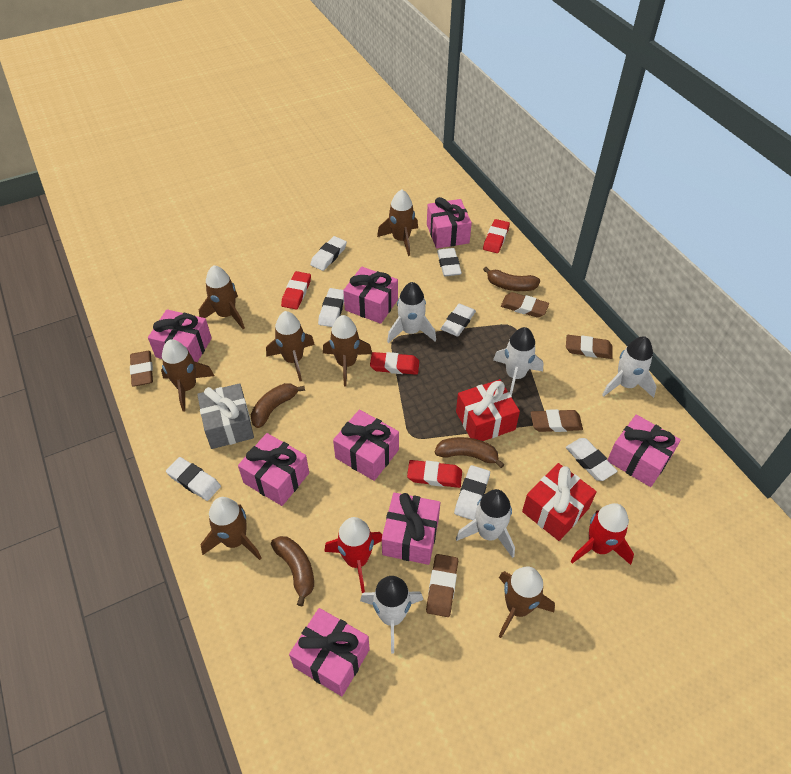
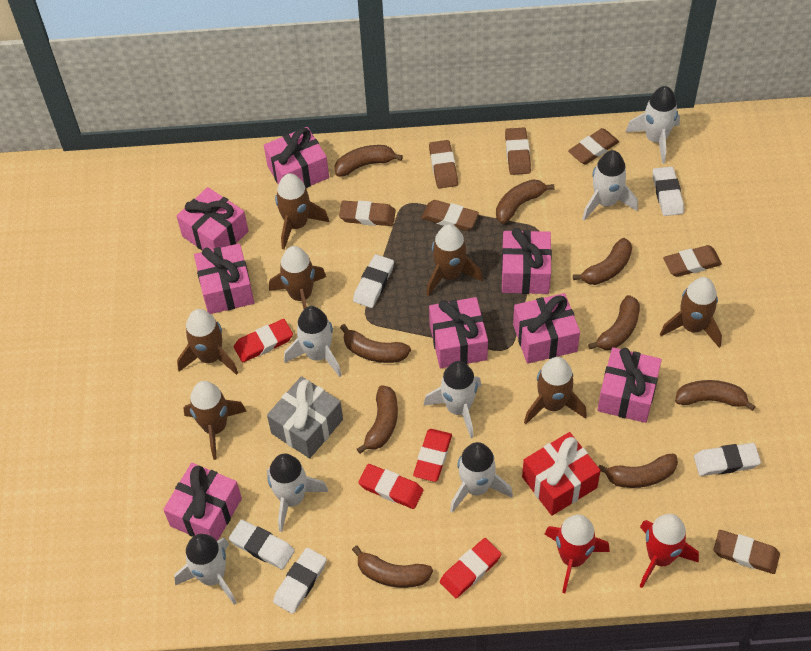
brown banana: 4 -> 9
brown eraser: 5 -> 7
red gift: 2 -> 1
white eraser: 7 -> 5
white rocket: 5 -> 7

